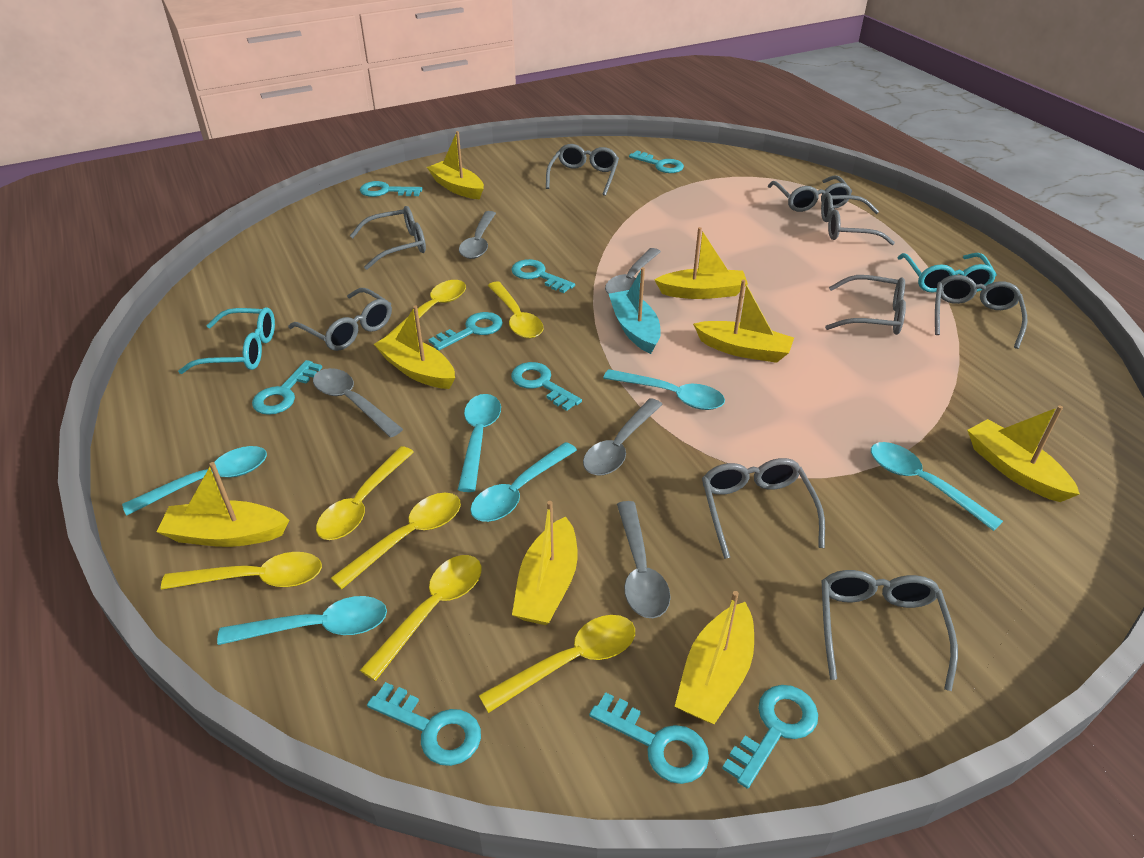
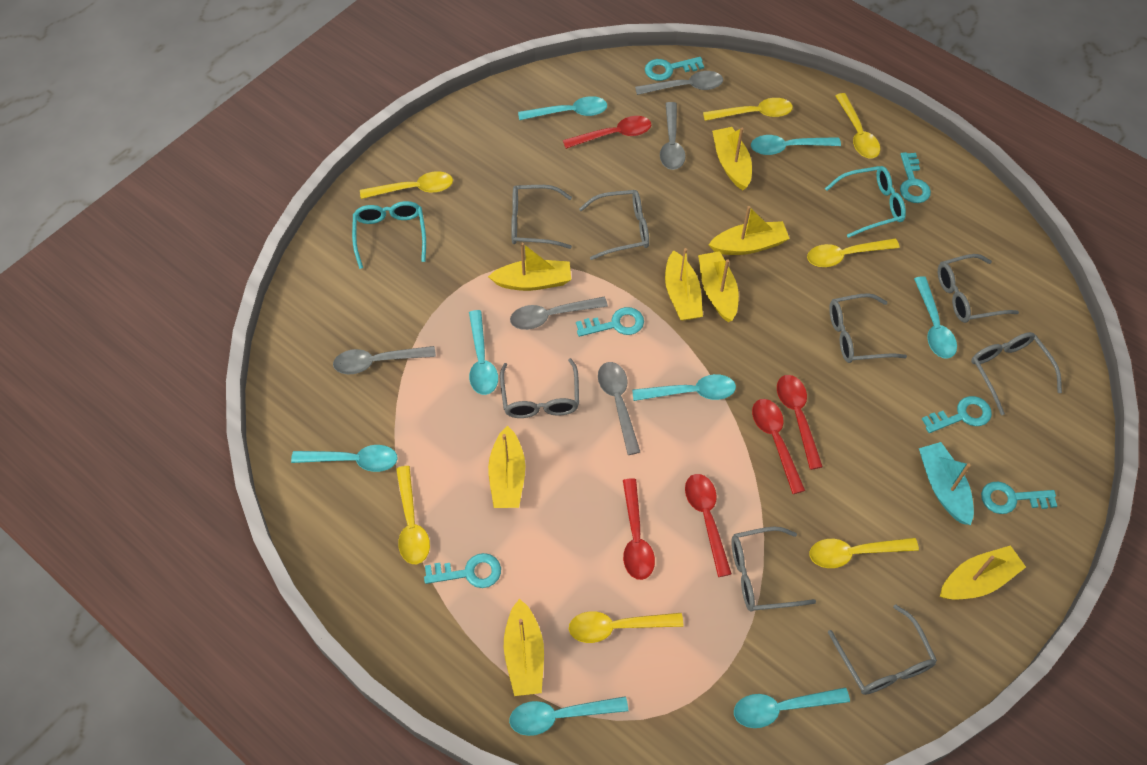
grey glasses: 9 -> 8
red spoon: 0 -> 5
turquoise key: 9 -> 6
turquoise spoon: 6 -> 8

